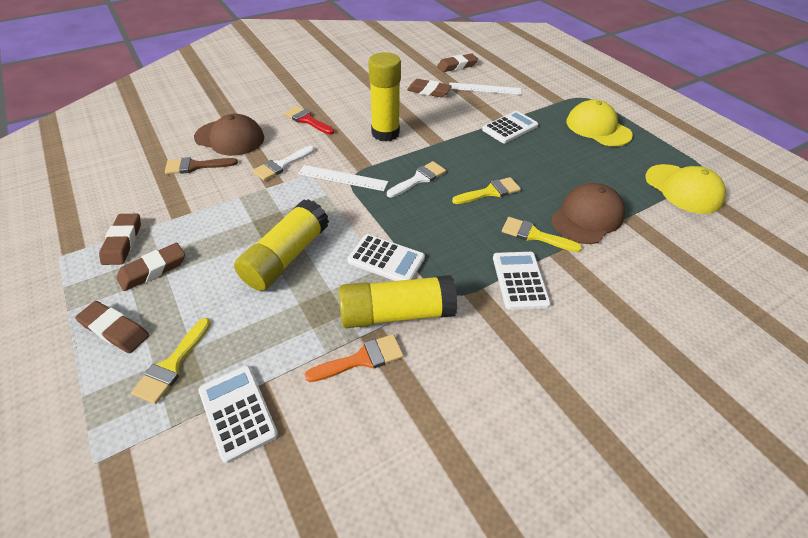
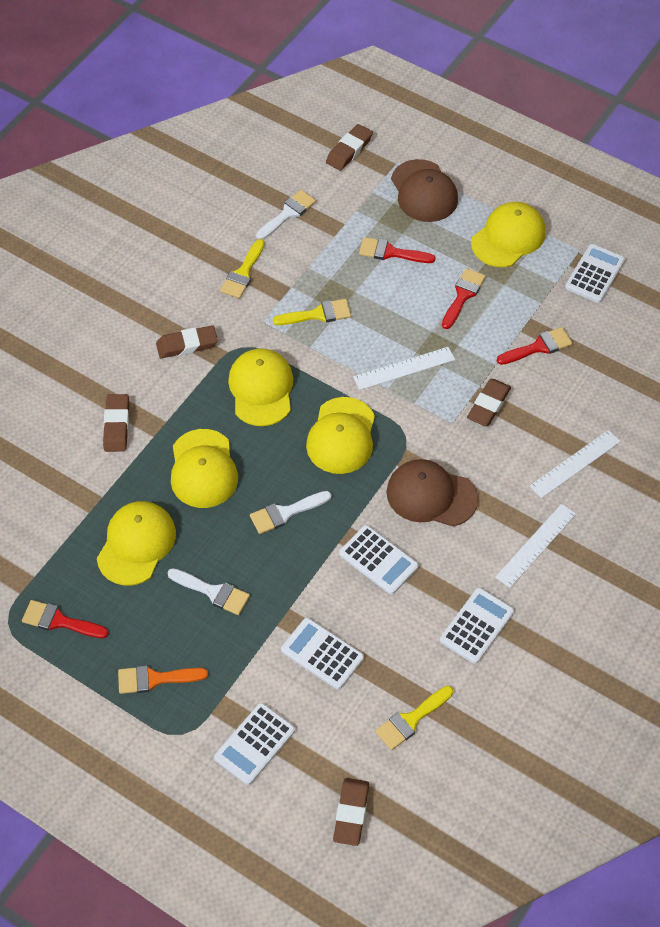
brown brush: 1 -> 0
red brush: 1 -> 4
white brush: 2 -> 3
white calculator: 4 -> 5
white ruler: 2 -> 3
yellow cap: 2 -> 5
yellow glue stick: 3 -> 0

